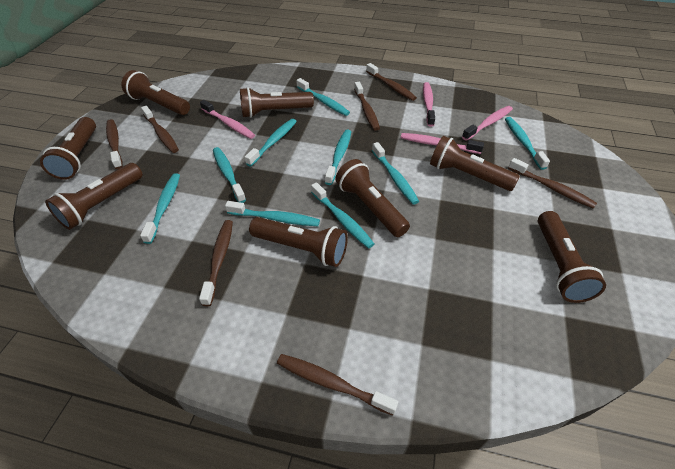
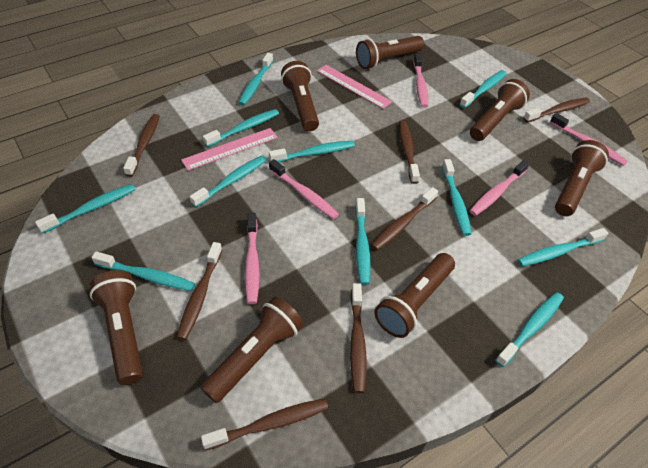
brown flashlight: 8 -> 7
pink ruler: 0 -> 2
pink toothbrush: 4 -> 5
turquoise toothbrush: 9 -> 11

